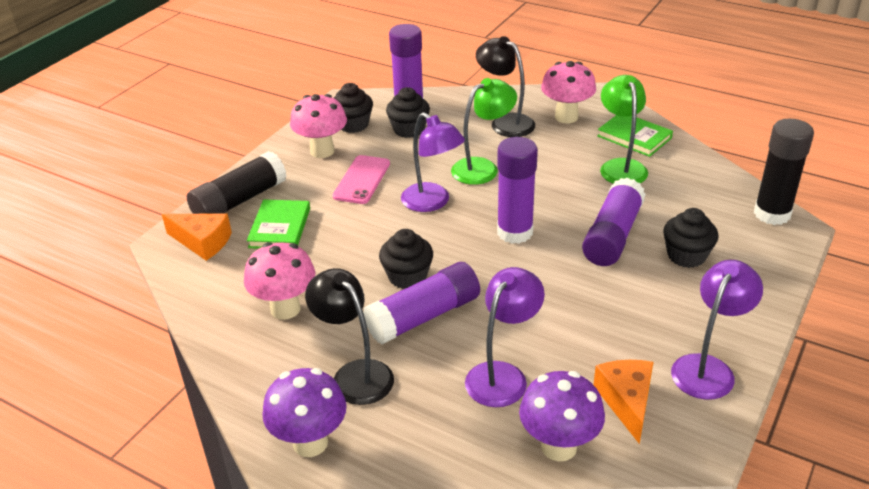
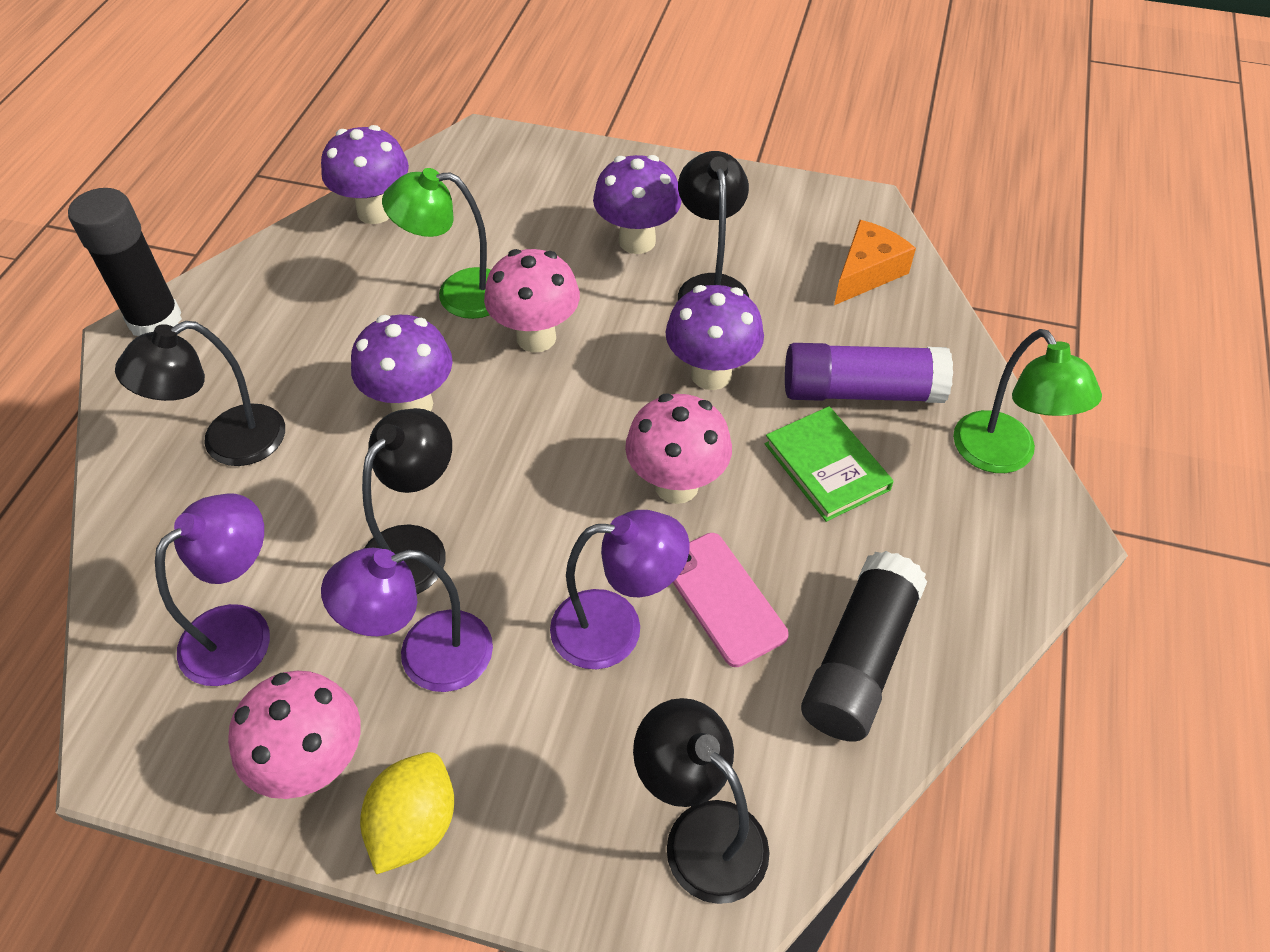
black cupcake: 4 -> 0
black lamp: 2 -> 4
green book: 2 -> 1
orange cheese: 2 -> 1
purple glue stick: 4 -> 1
purple mushroom: 2 -> 4
yellow lemon: 0 -> 1

